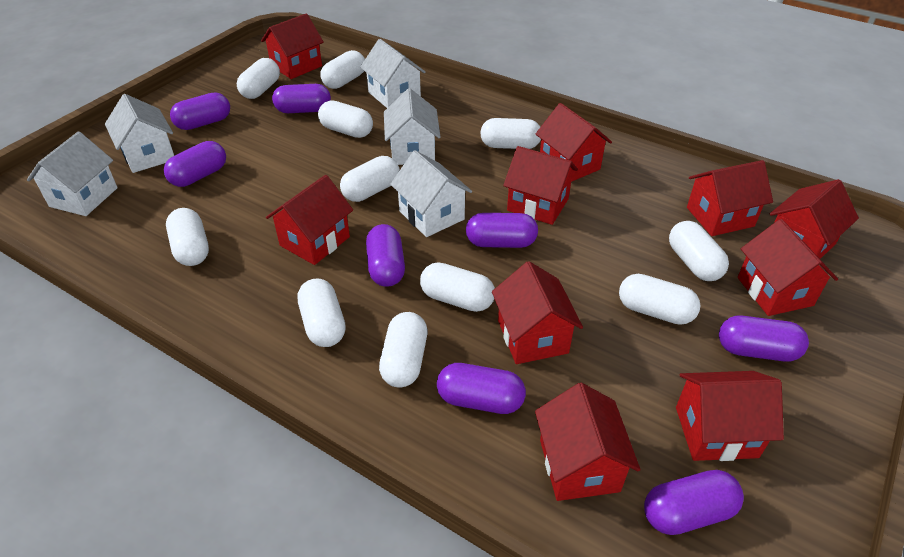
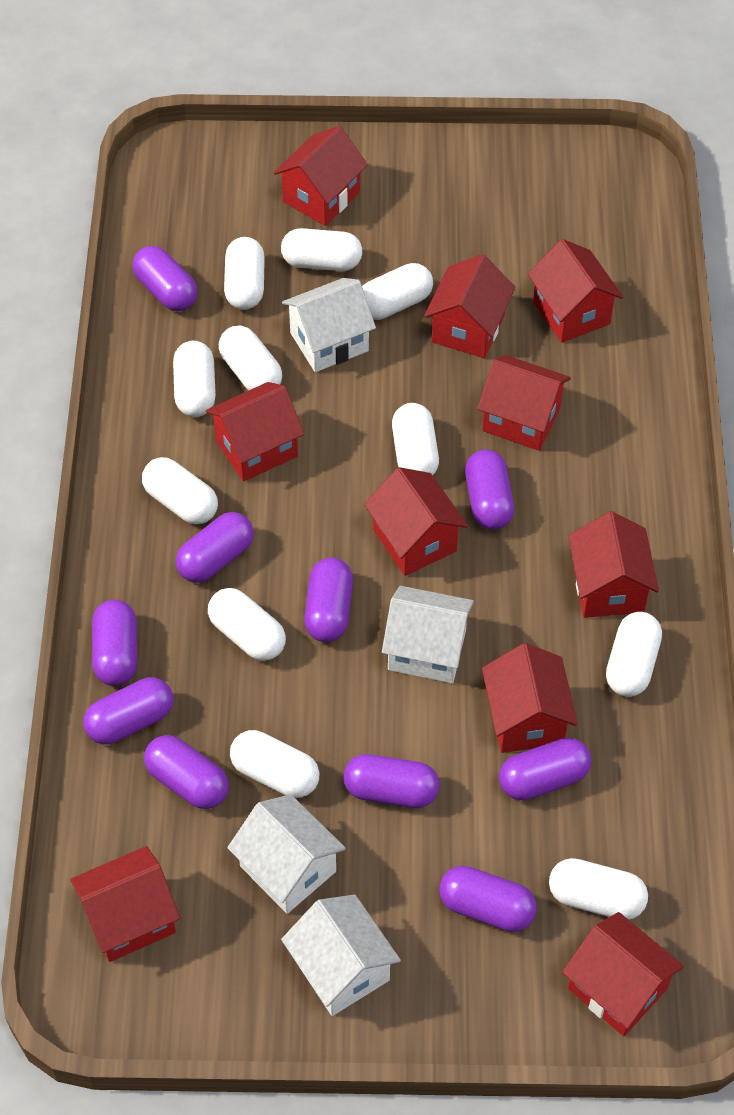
purple capsule: 8 -> 10
white house: 5 -> 4

